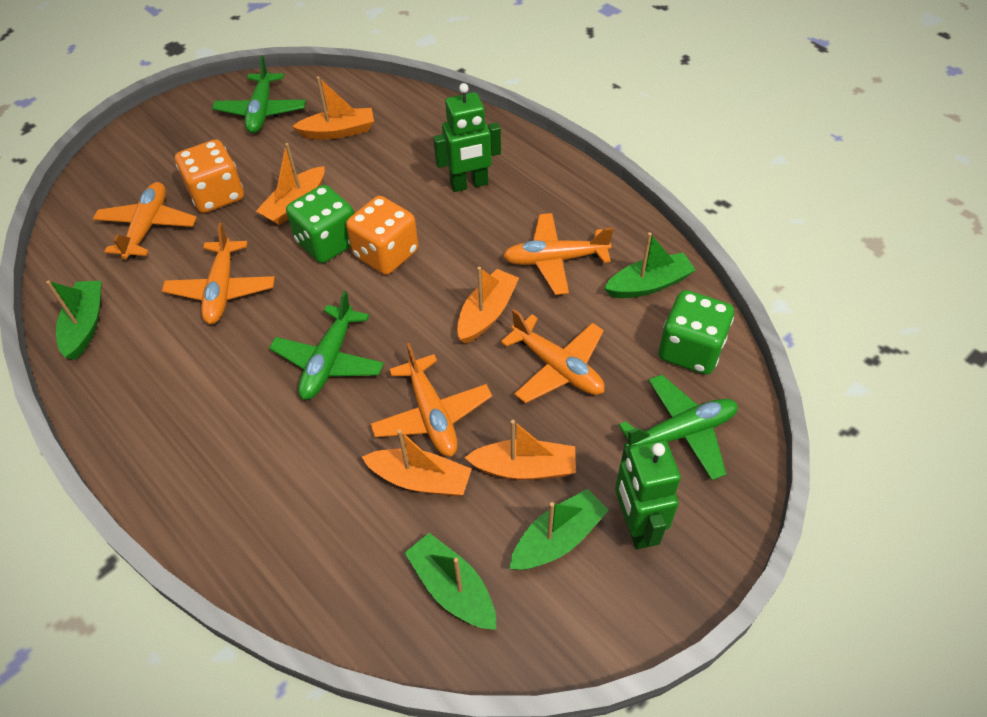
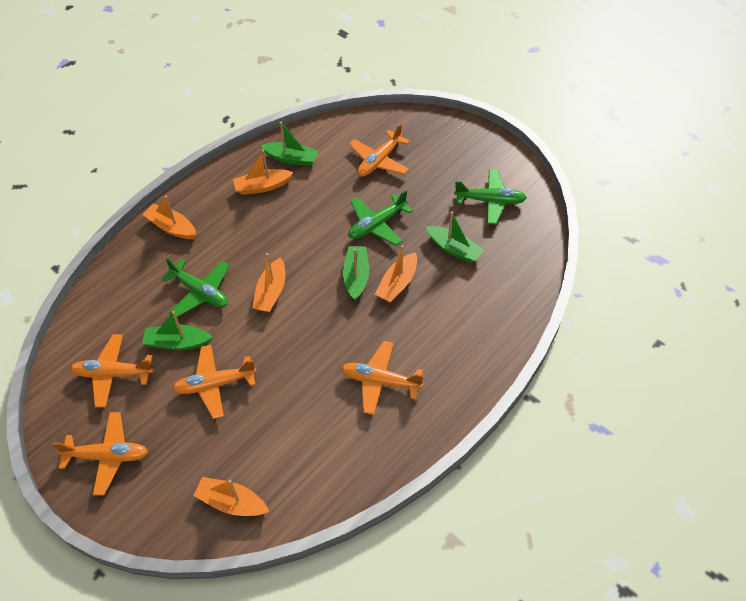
green dice: 2 -> 0
green robot: 2 -> 0
orange dice: 2 -> 0

